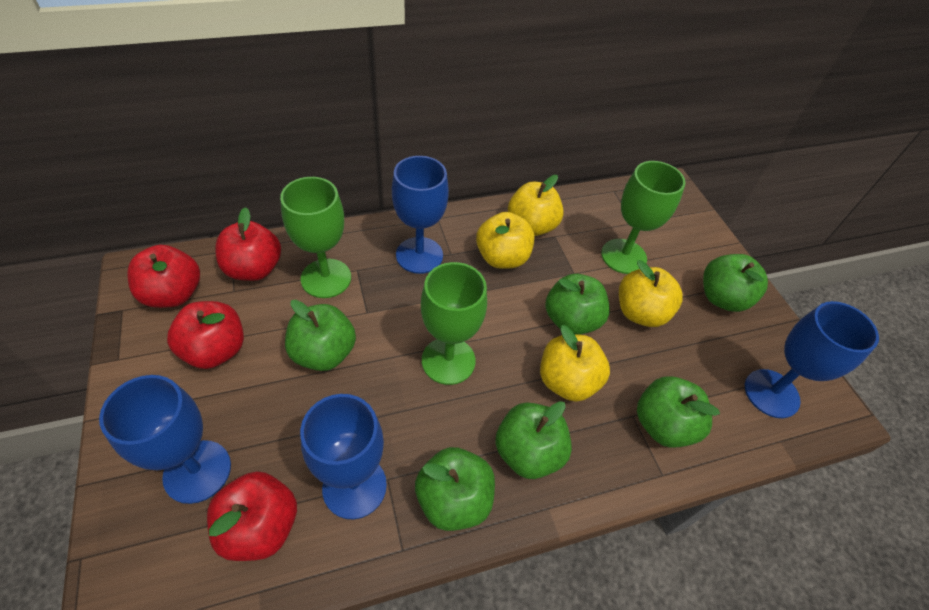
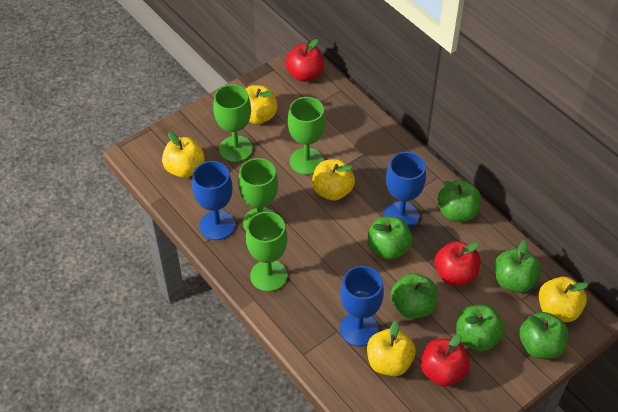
blue goblet: 4 -> 3
green goblet: 3 -> 4
red apple: 4 -> 3
yellow apple: 4 -> 5

